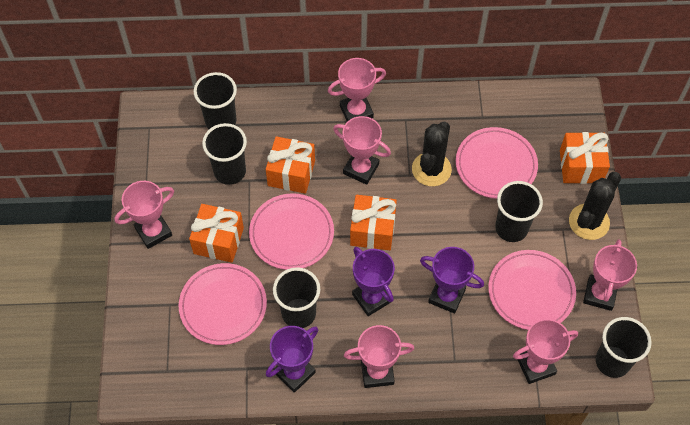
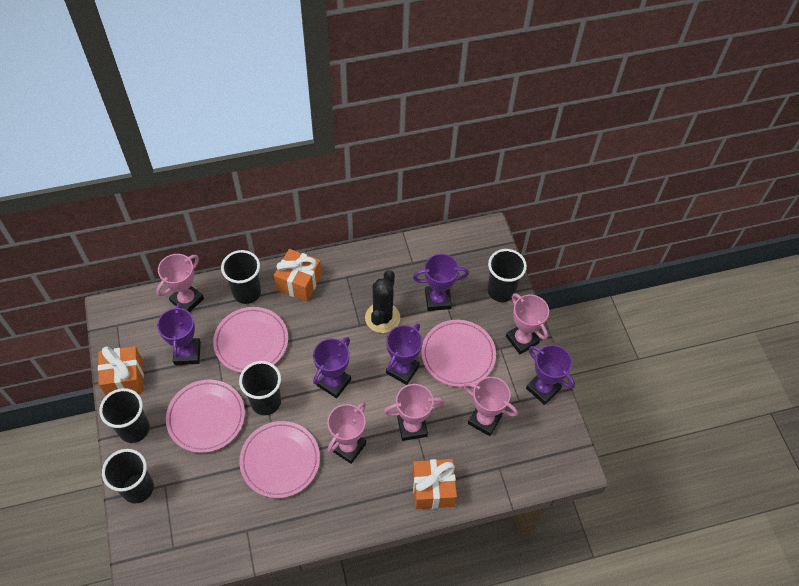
black cactus: 2 -> 1
orange gift: 4 -> 3
pink trophy: 6 -> 5
purple trophy: 3 -> 5

